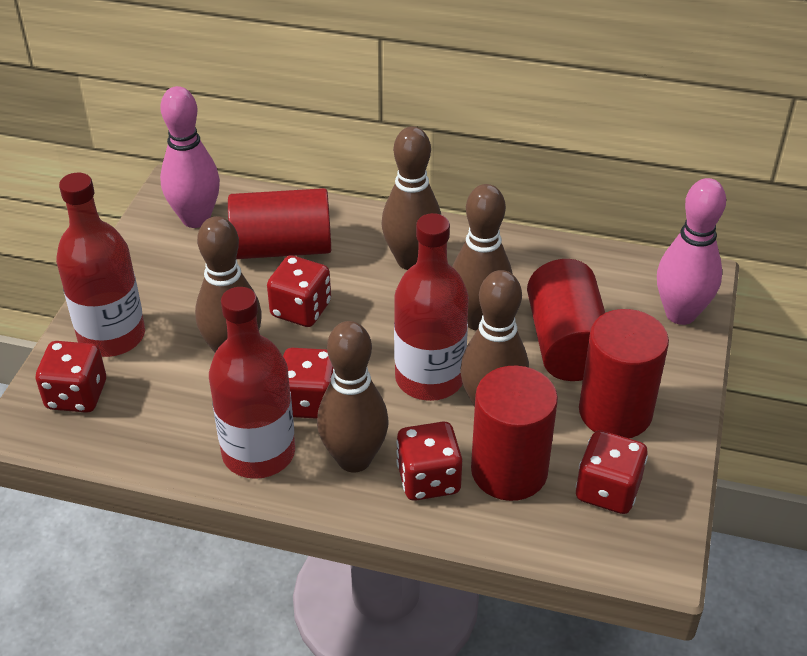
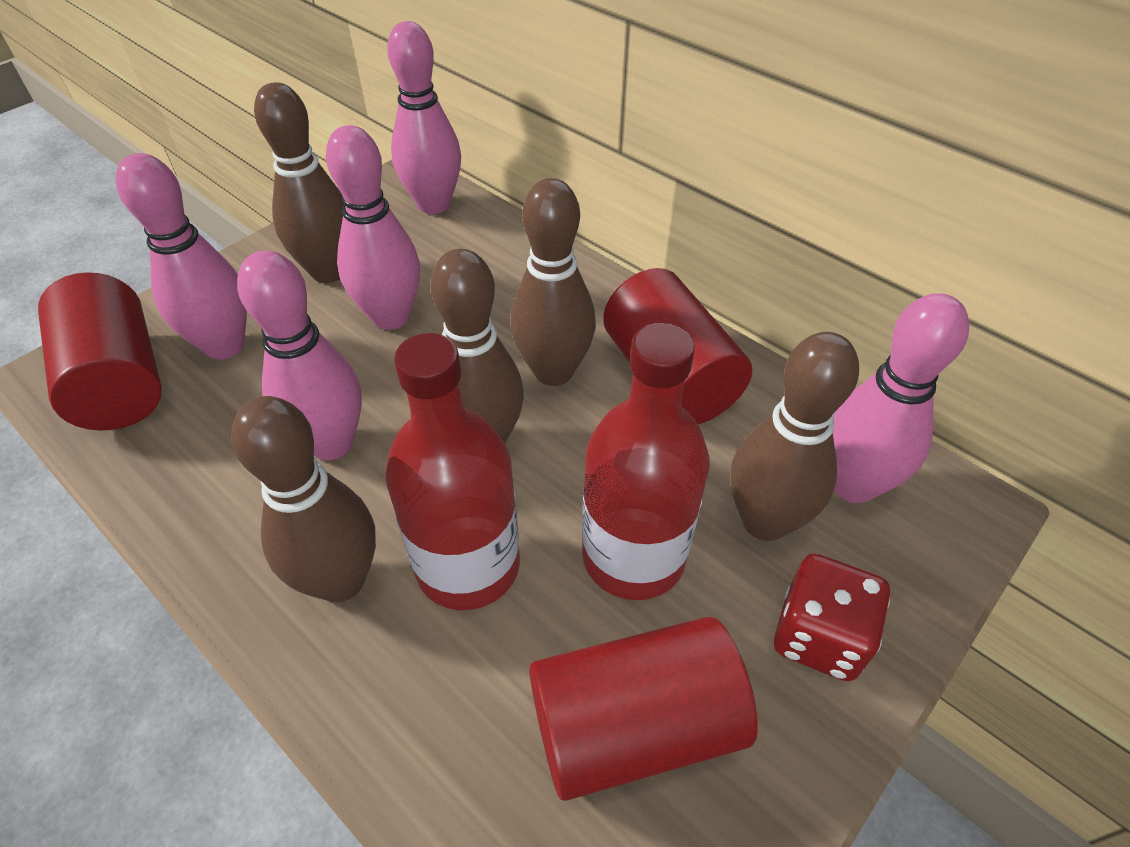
pink bowling pin: 2 -> 5
red bottle: 3 -> 2
red cylinder: 4 -> 3
red dice: 5 -> 1

